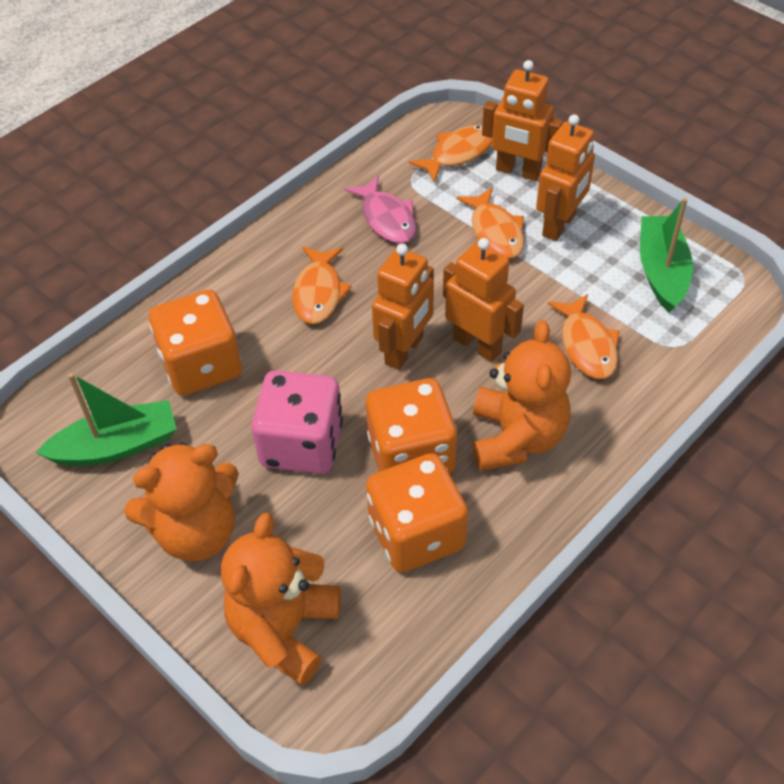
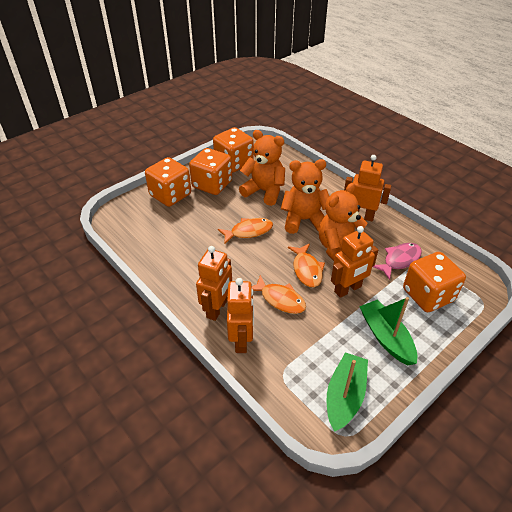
orange dice: 3 -> 4
orange fish: 4 -> 3
pink dice: 1 -> 0

